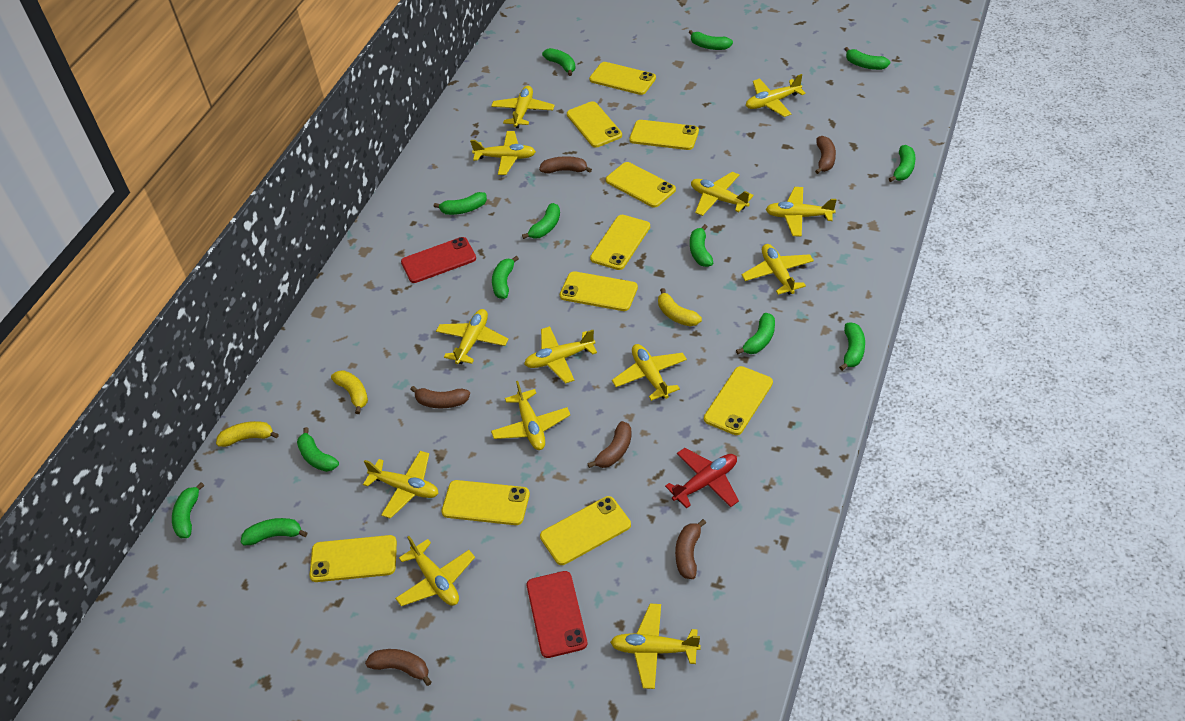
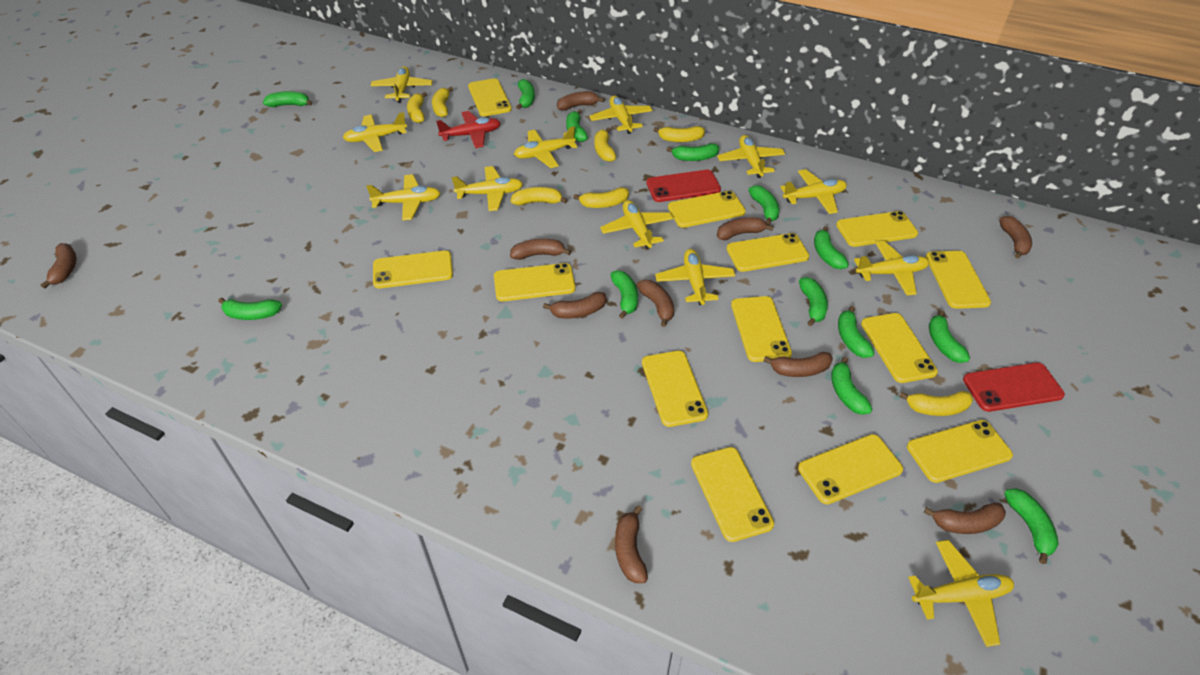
brown banana: 6 -> 10
yellow banana: 3 -> 7
yellow phone: 10 -> 13
yellow plane: 13 -> 12

